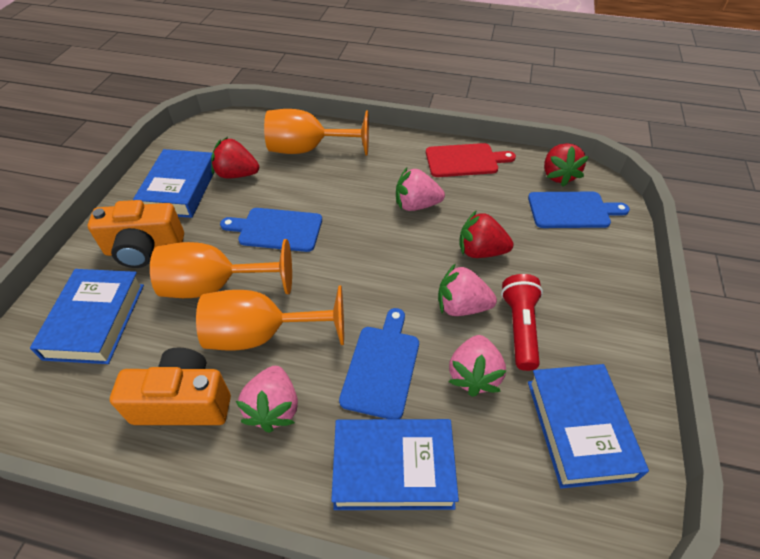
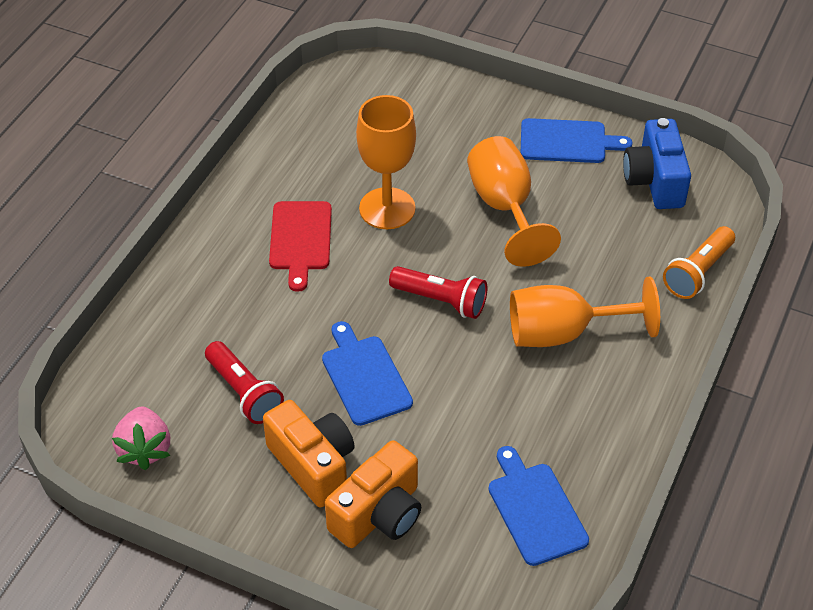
blue book: 4 -> 0
blue camera: 0 -> 1
orange flashlight: 0 -> 1
pink strawberry: 4 -> 1
red flashlight: 1 -> 2
red strawberry: 3 -> 0

